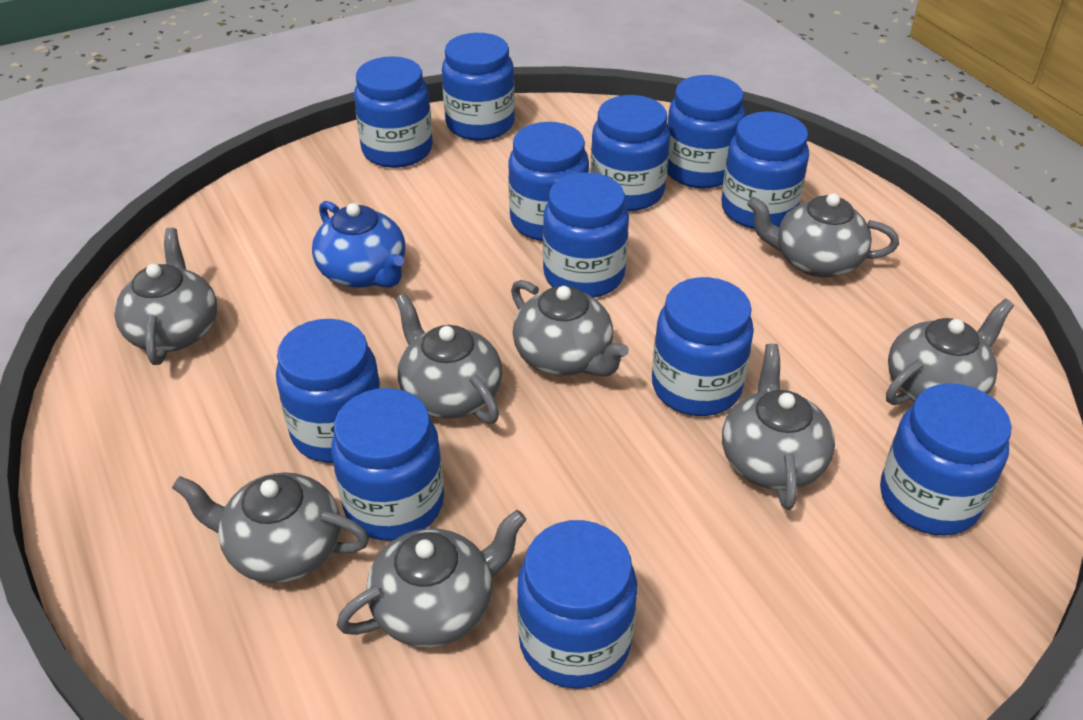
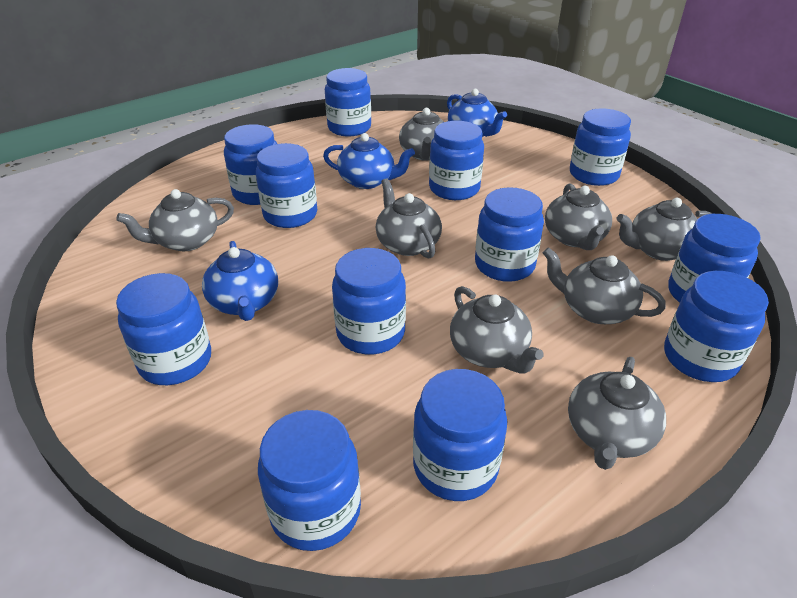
blue teapot: 1 -> 3

